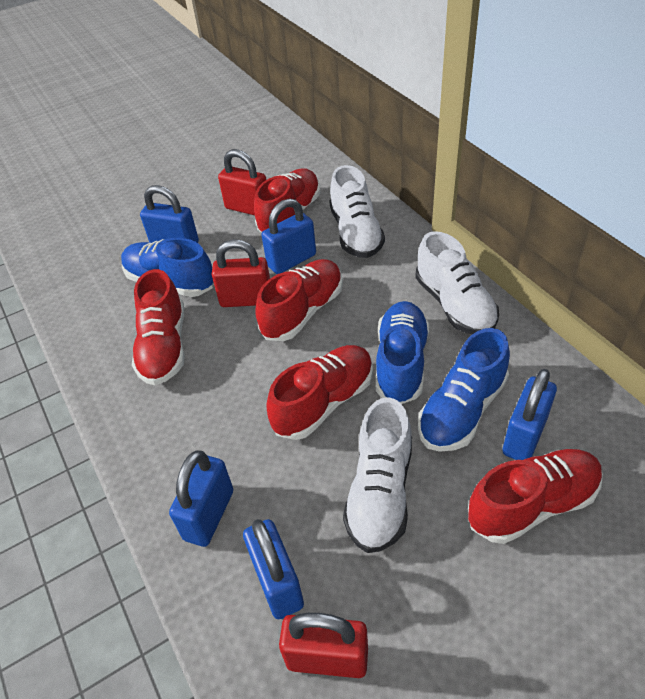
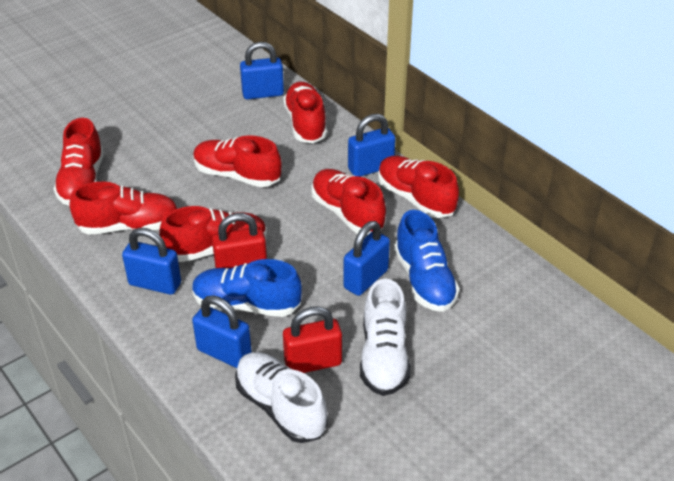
blue shoe: 3 -> 2
red padlock: 3 -> 2
red shoe: 5 -> 7
white shoe: 3 -> 2

